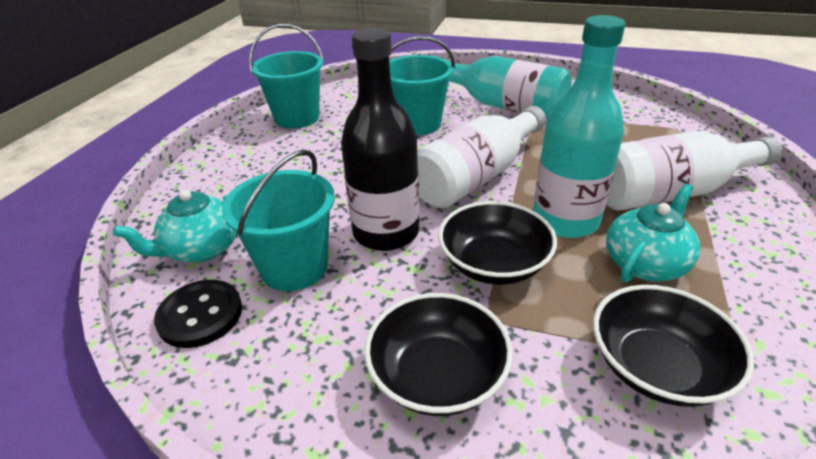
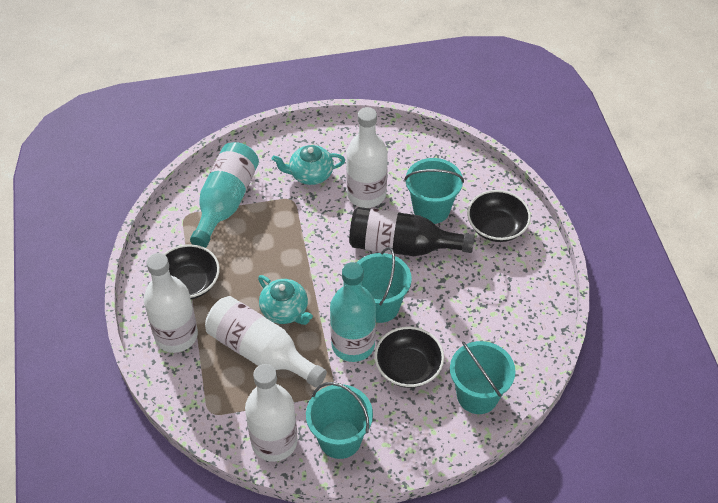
black button: 1 -> 0
turquoise bucket: 3 -> 4
white bottle: 2 -> 4

